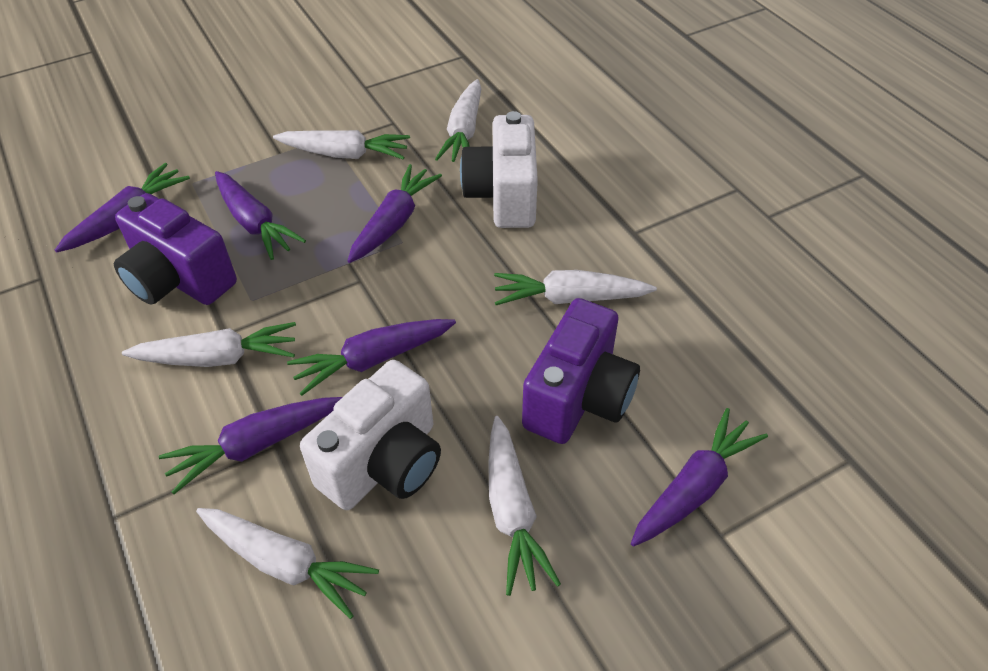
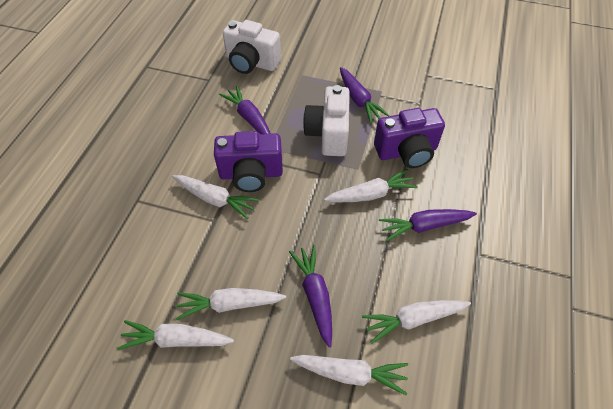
purple carrot: 6 -> 4

